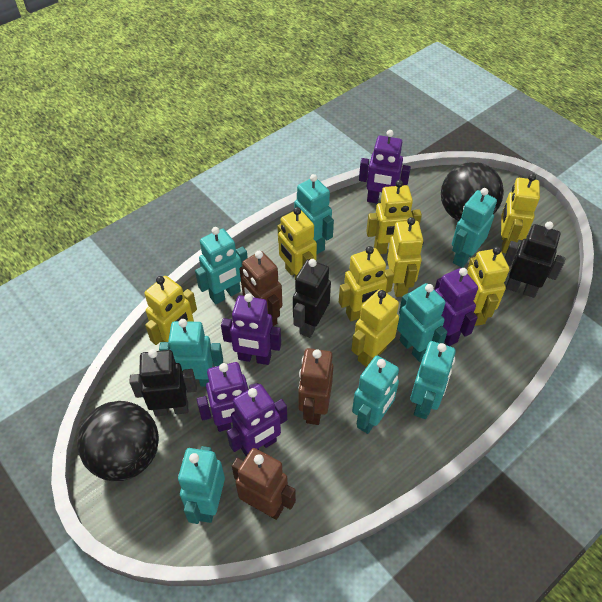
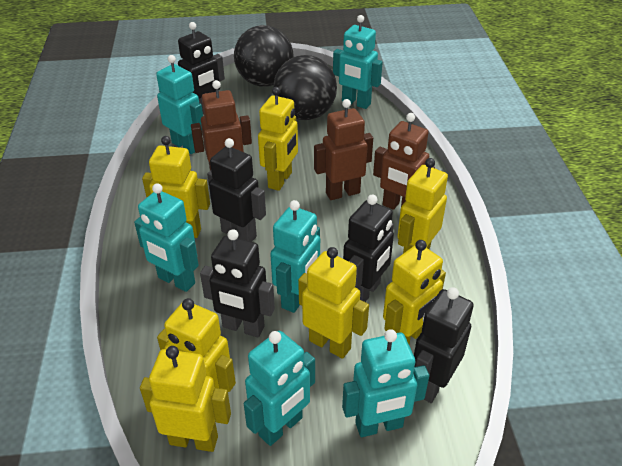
black robot: 3 -> 5
purple robot: 5 -> 0
turquoise robot: 8 -> 6
yellow robot: 8 -> 7

